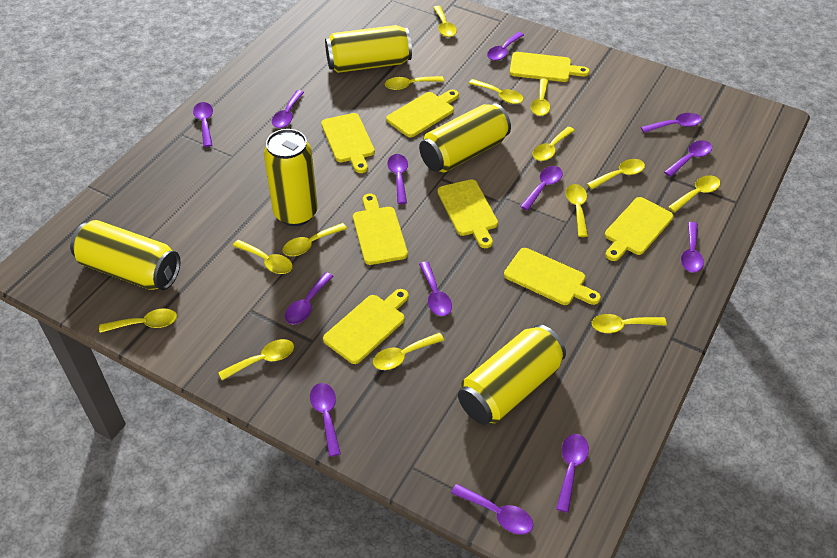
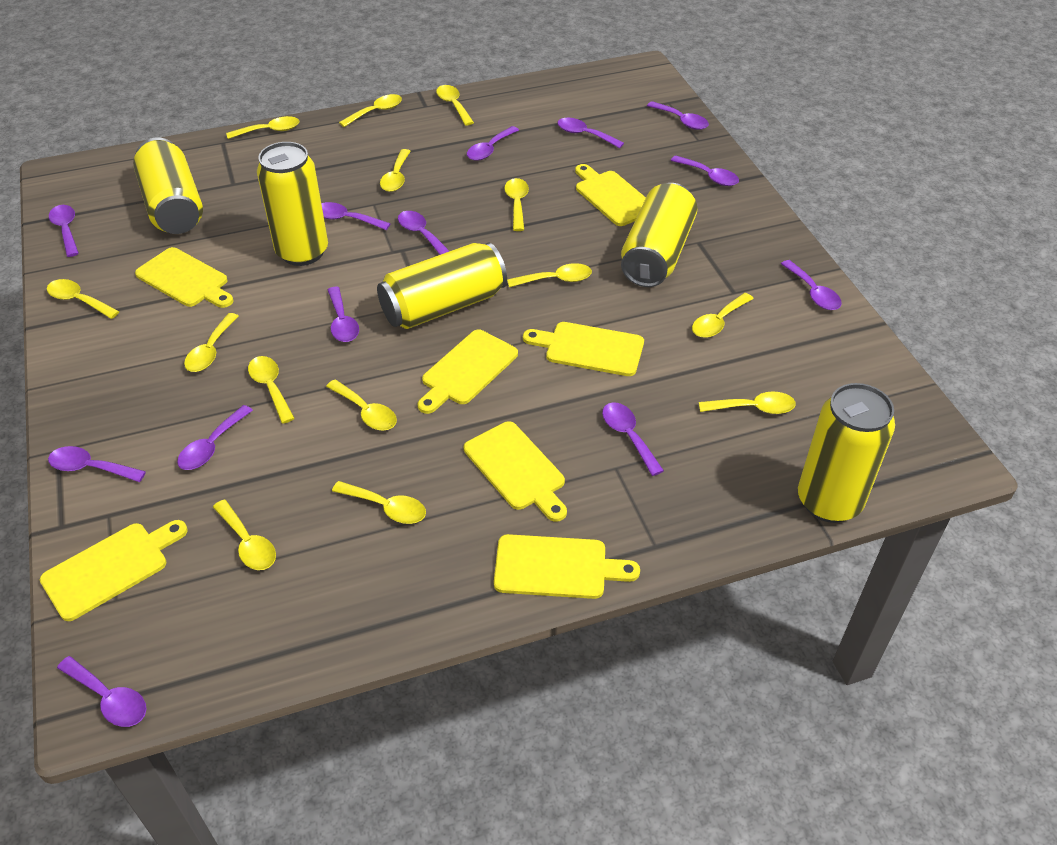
yellow cutting board: 8 -> 7

